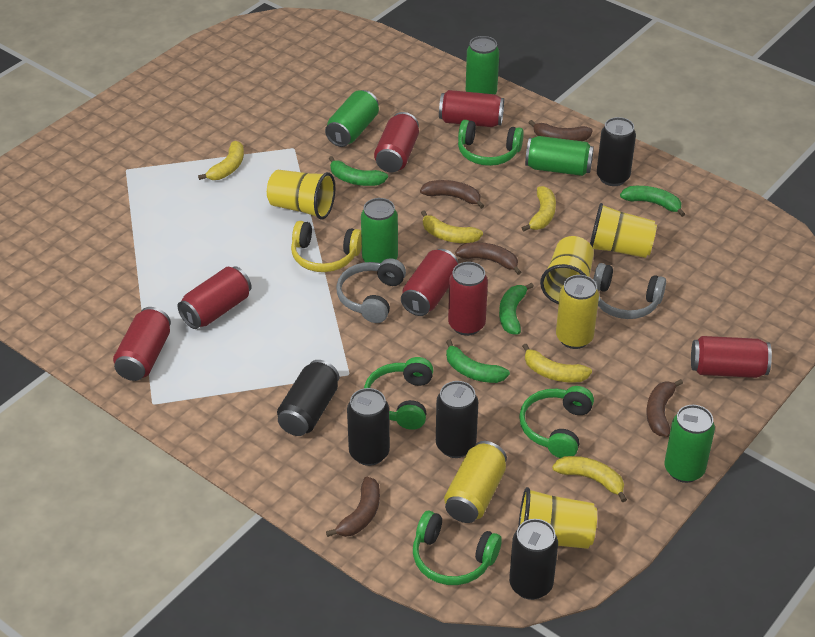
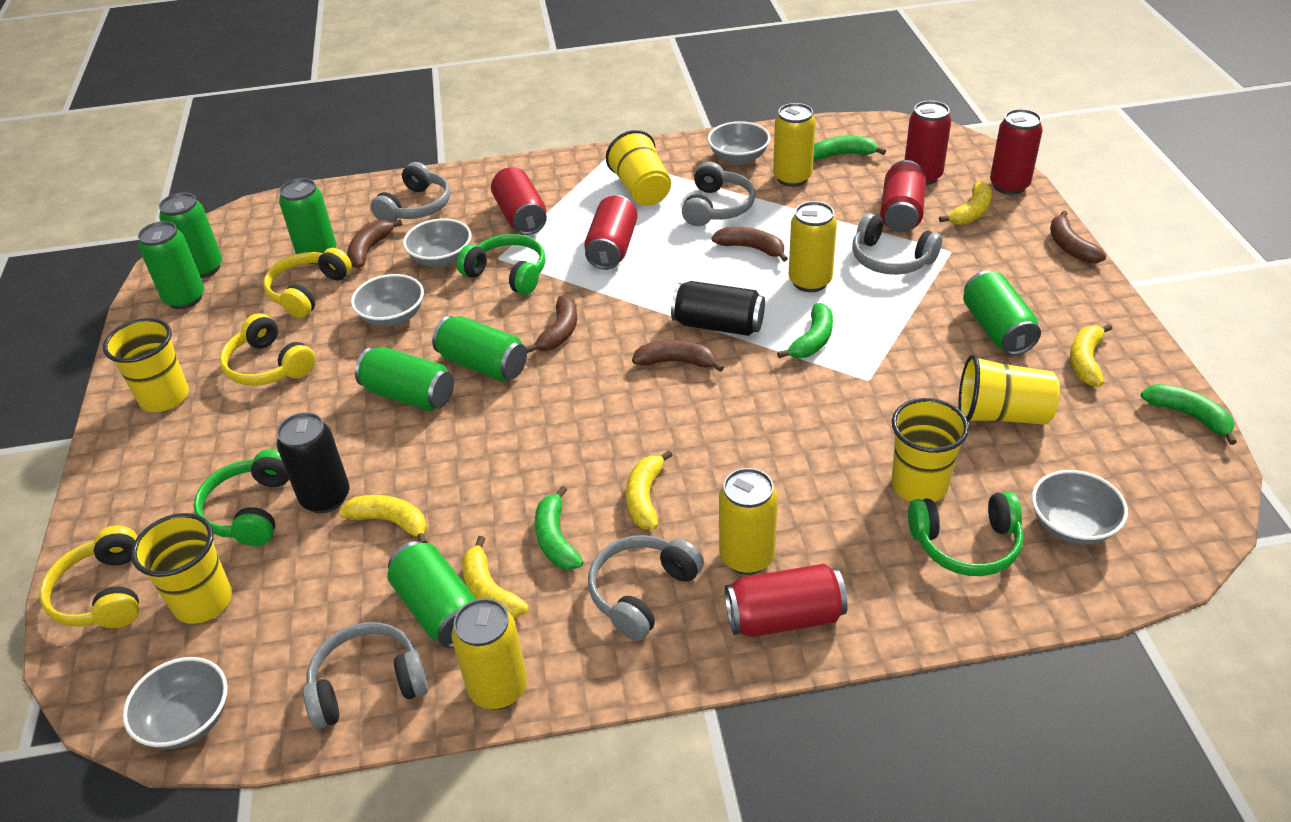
black can: 5 -> 2
green can: 5 -> 7
green headphones: 4 -> 3
grey bowl: 0 -> 5
grey headphones: 2 -> 5
red can: 7 -> 6
yellow can: 2 -> 4
yellow cup: 4 -> 5
yellow headphones: 1 -> 3

